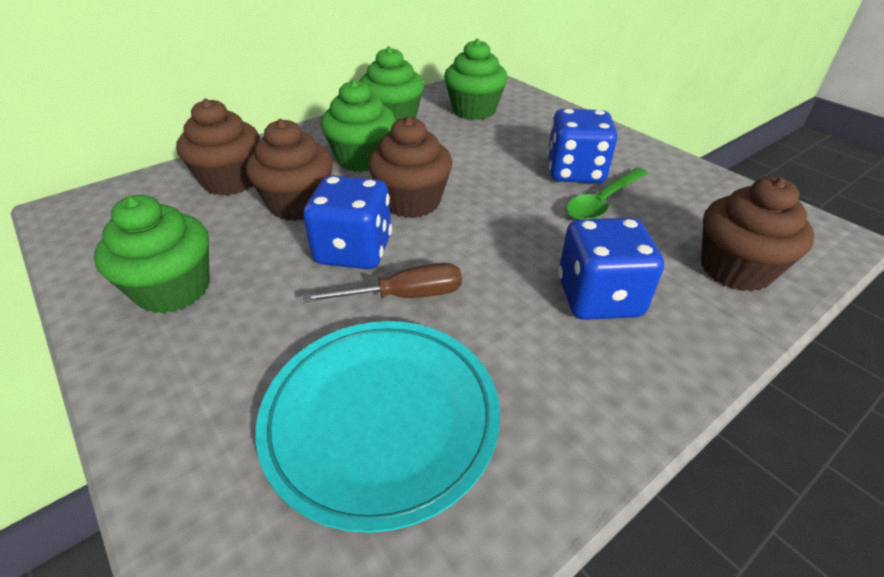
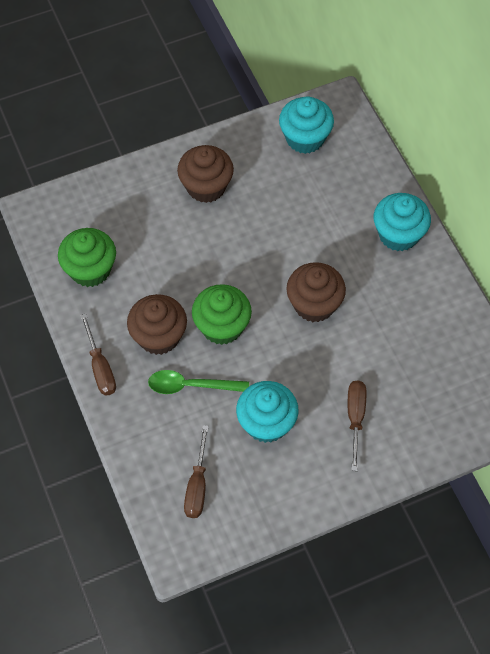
blue dice: 3 -> 0
brown cupcake: 4 -> 3
brown screwdriver: 1 -> 3
green cupcake: 4 -> 2
turquoise cupcake: 0 -> 3
turquoise plate: 1 -> 0

